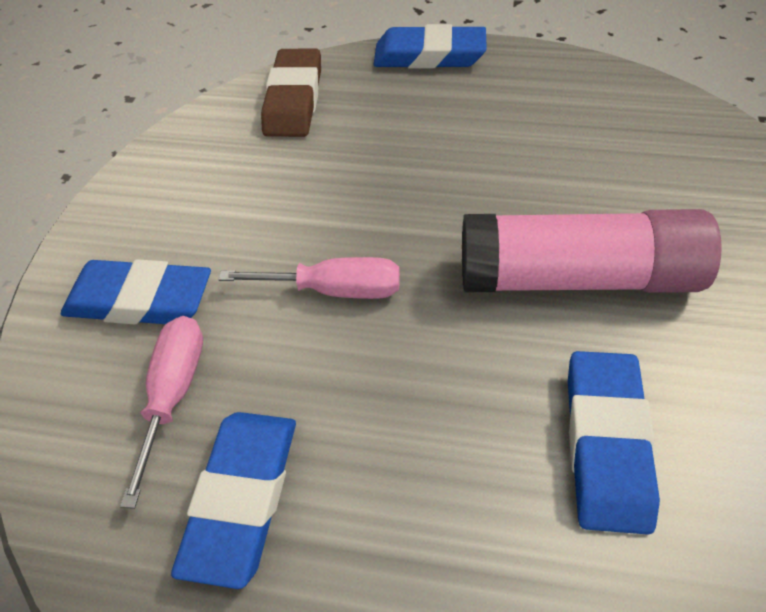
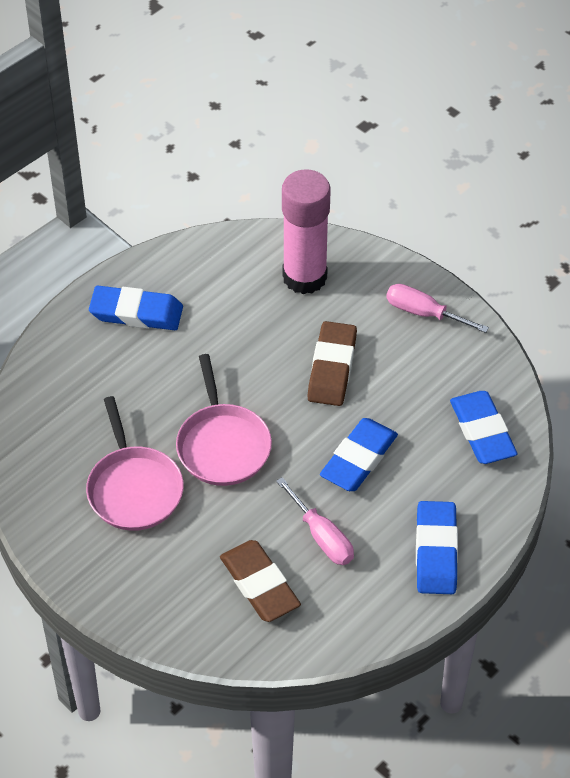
brown eraser: 1 -> 2
pink pan: 0 -> 2

